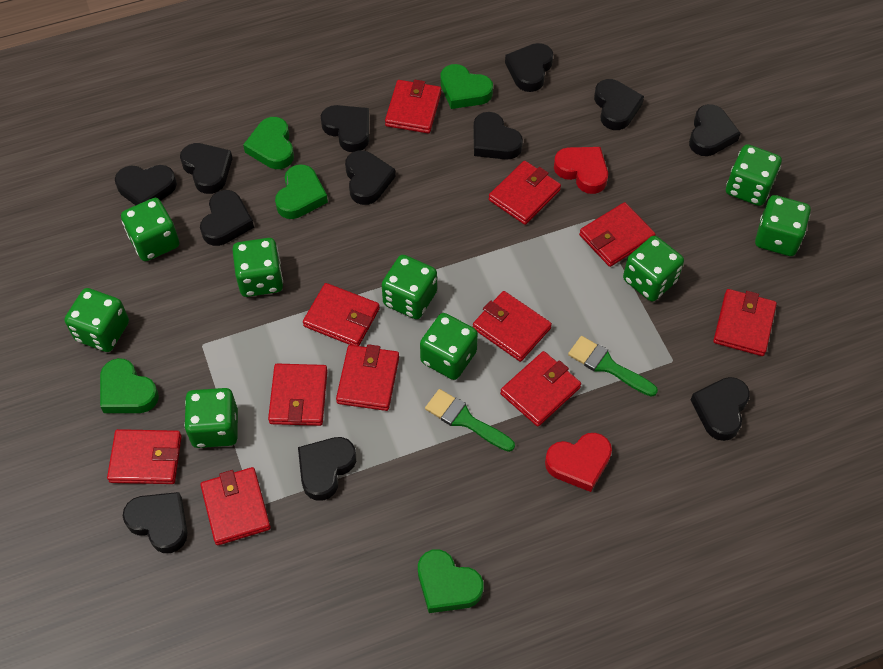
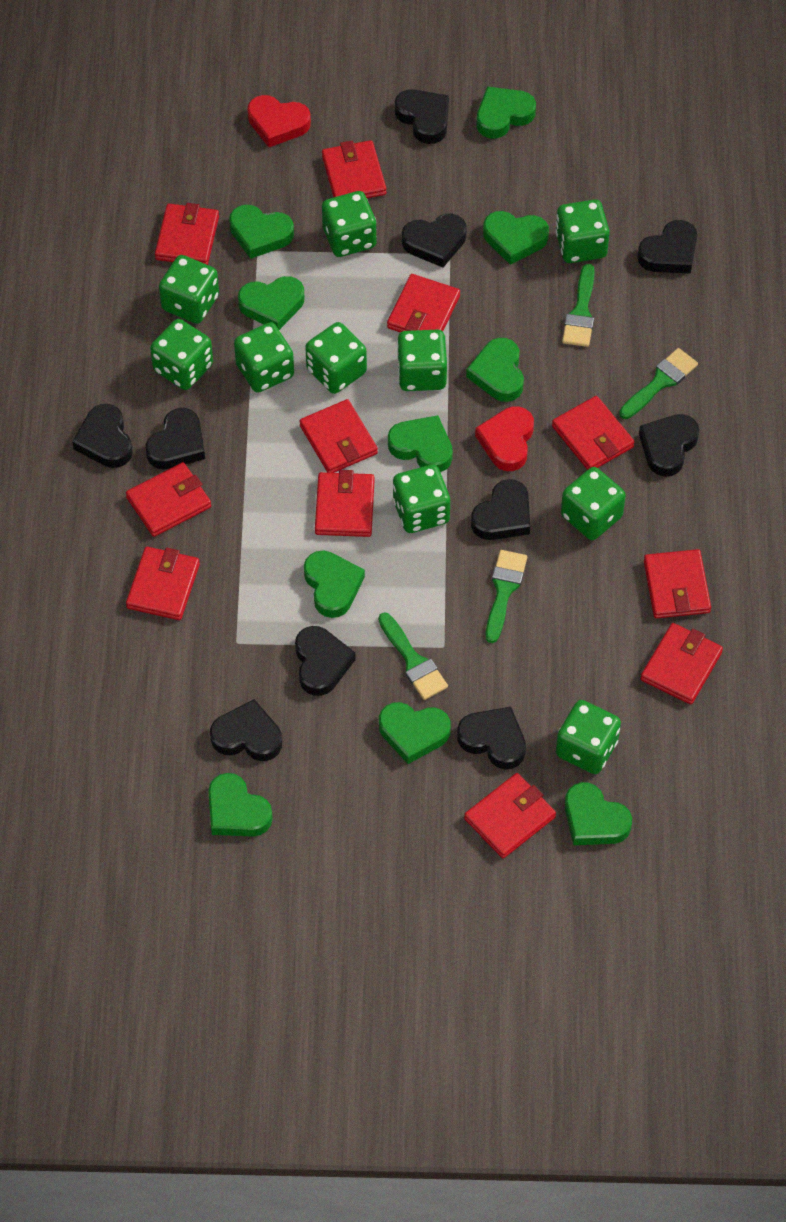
black heart: 12 -> 10
green brush: 2 -> 4
green dice: 9 -> 10
green heart: 5 -> 10

